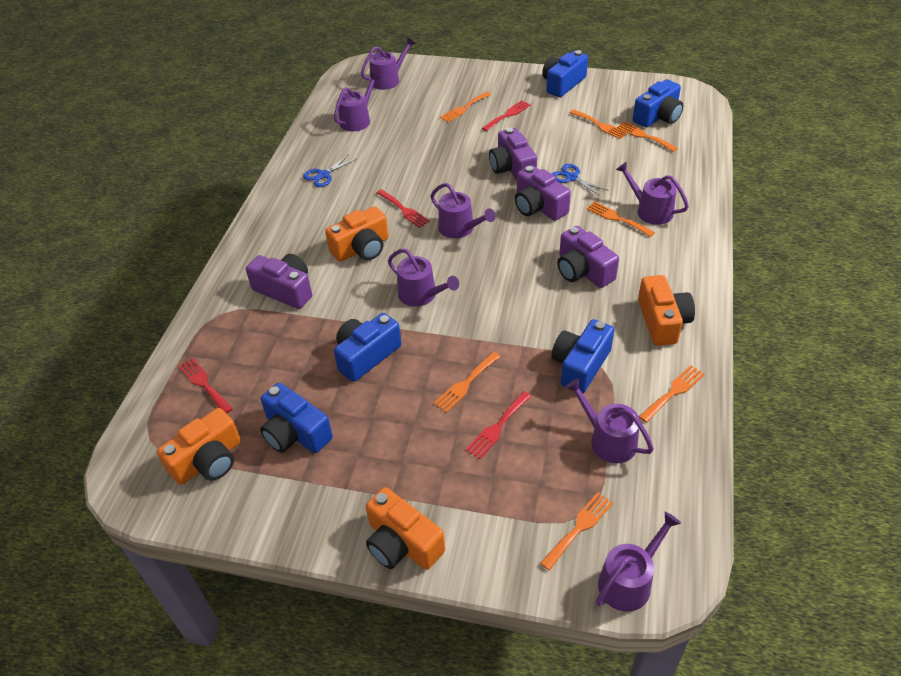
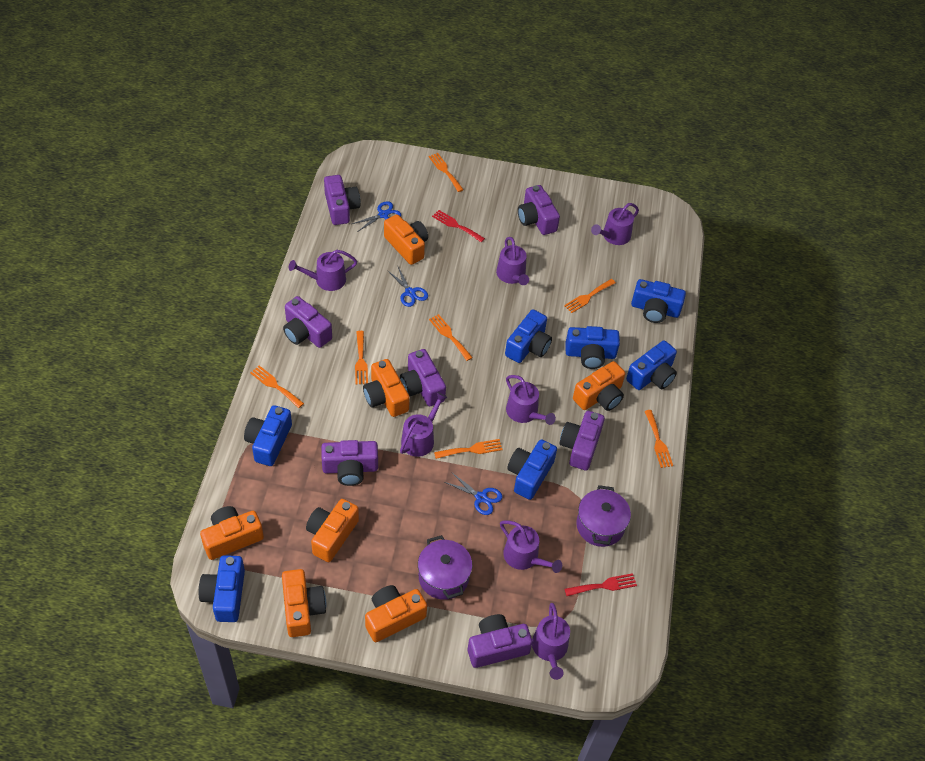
blue camera: 5 -> 7
blue scissors: 2 -> 3
orange camera: 4 -> 7
purple camera: 4 -> 7
purple pot: 0 -> 2
red fork: 4 -> 2

